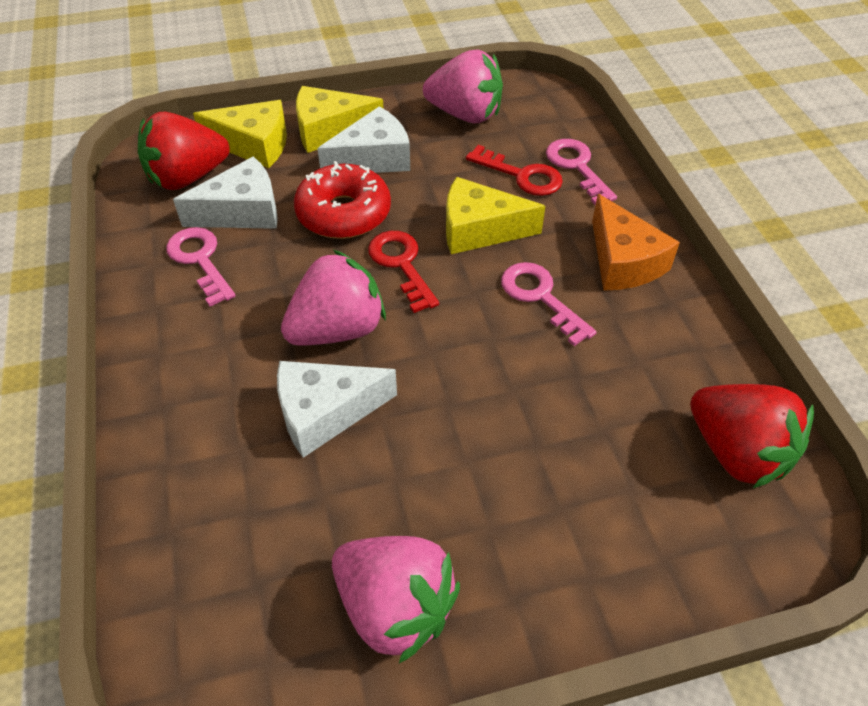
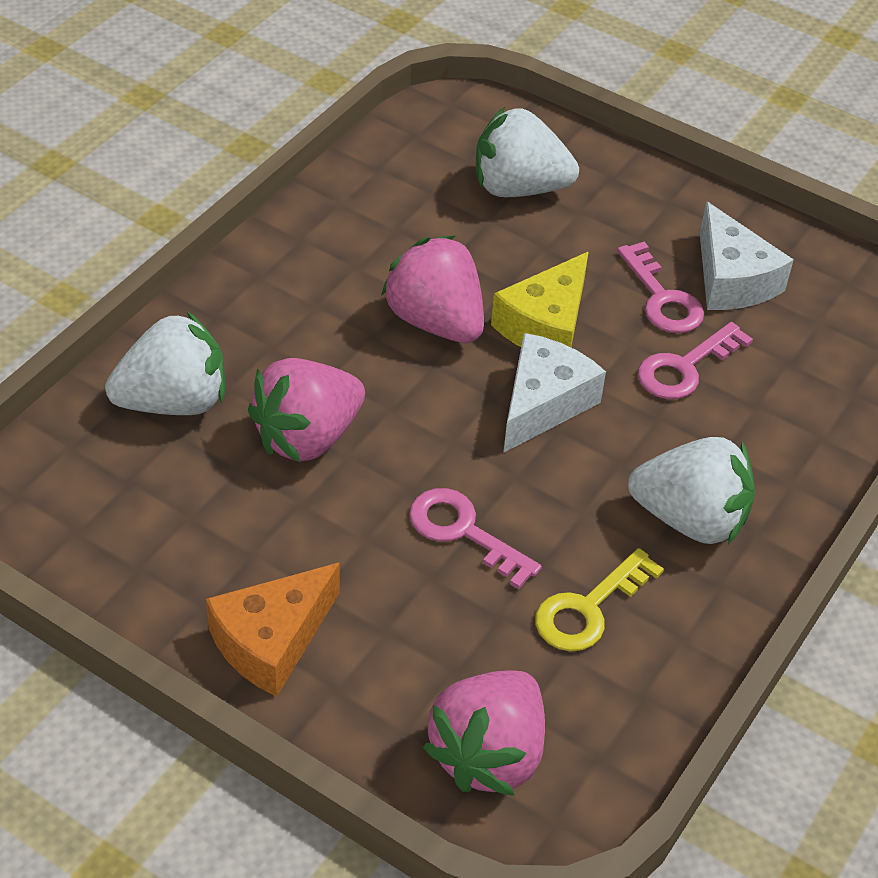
red donut: 1 -> 0
red key: 2 -> 0
red strawberry: 2 -> 0
white cheese: 3 -> 2
white strawberry: 0 -> 3
yellow cheese: 3 -> 1
yellow key: 0 -> 1

